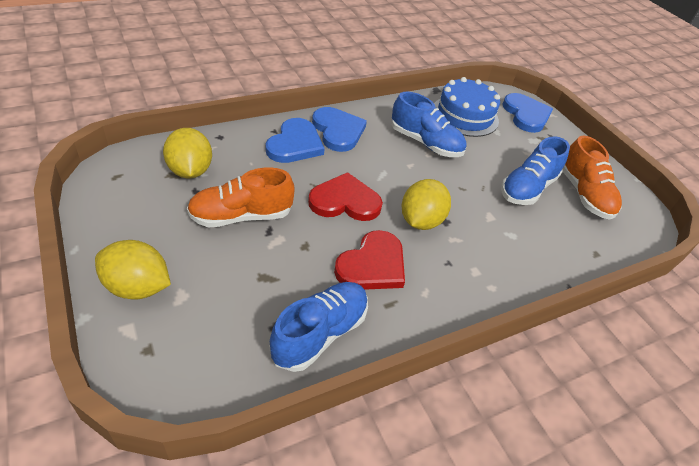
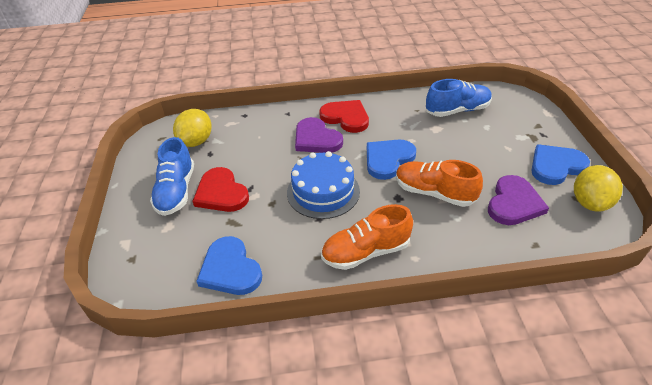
blue shoe: 3 -> 2
purple heart: 0 -> 2
yellow lemon: 3 -> 2

